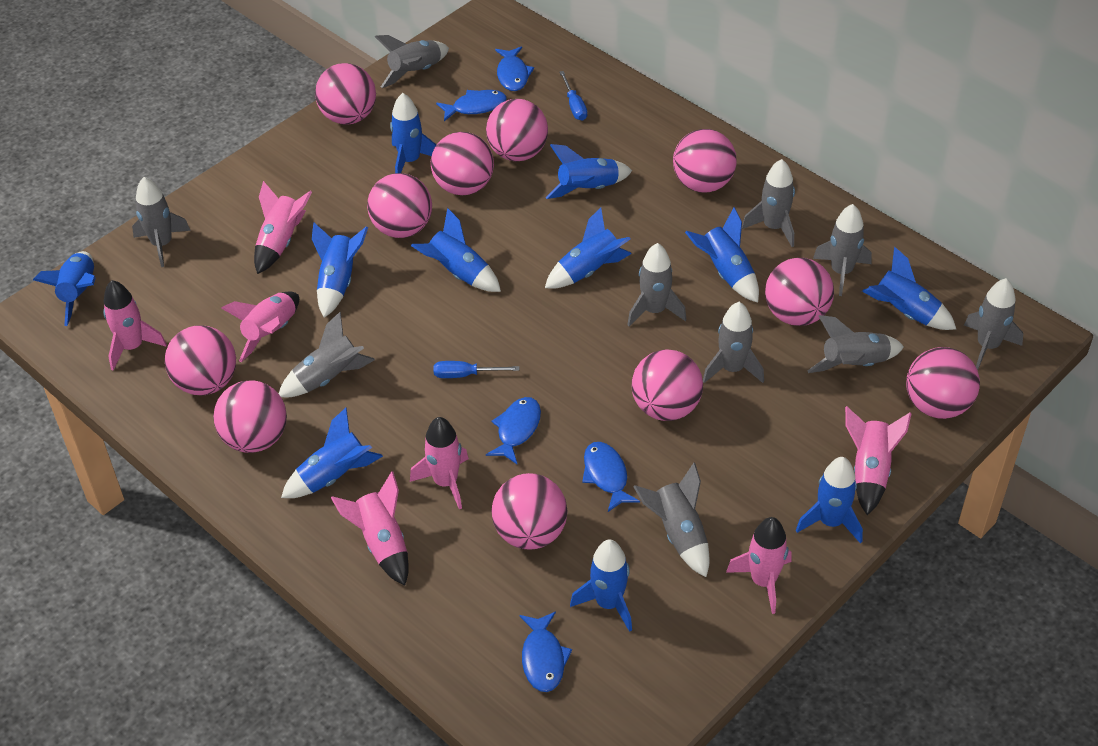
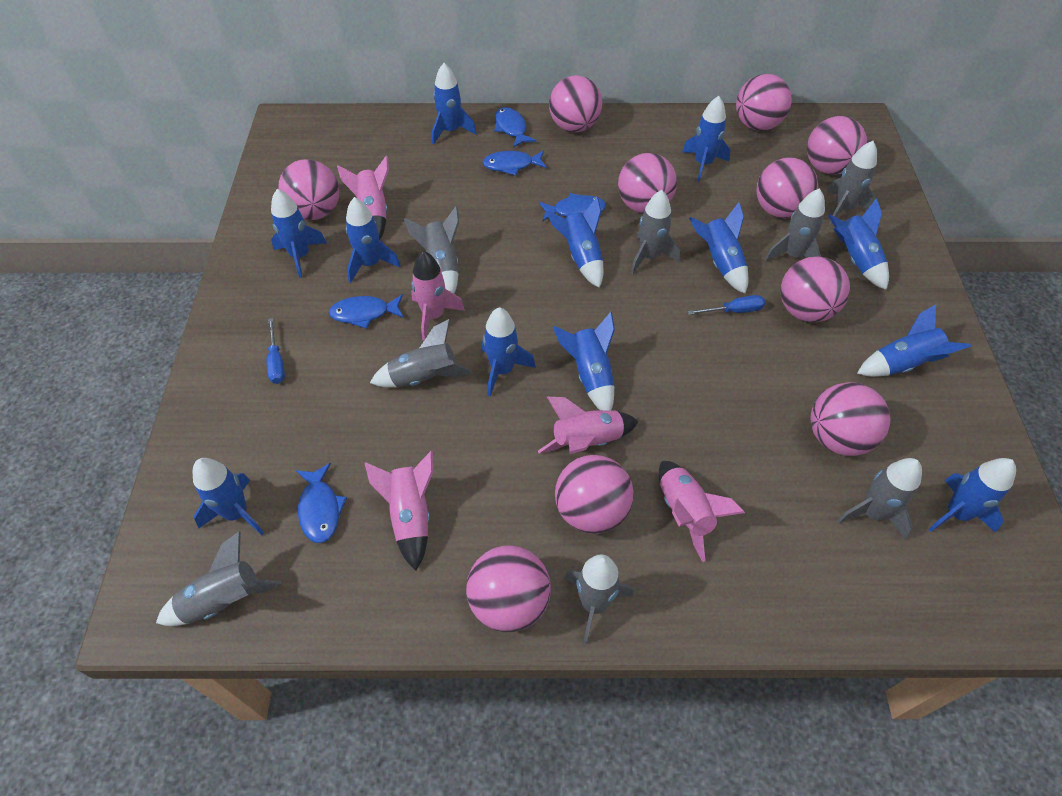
blue rocket: 11 -> 12
grey rocket: 10 -> 8
pink ball: 11 -> 10
pink rocket: 7 -> 5

